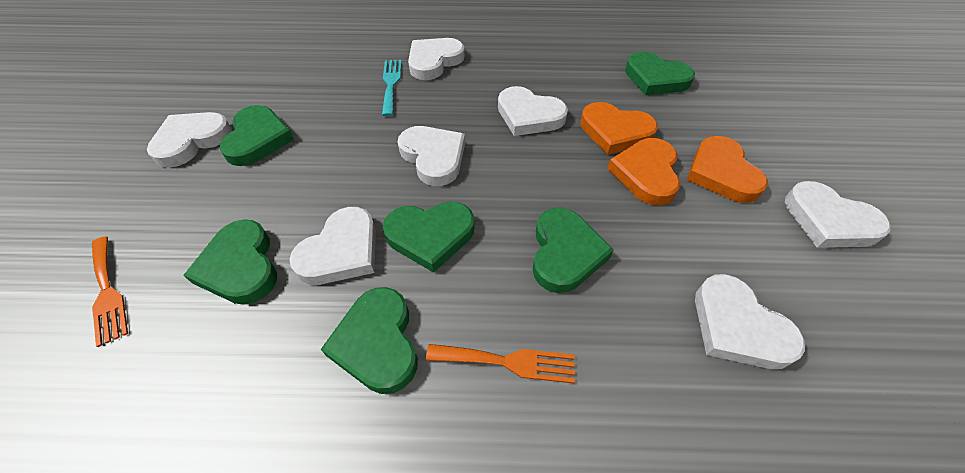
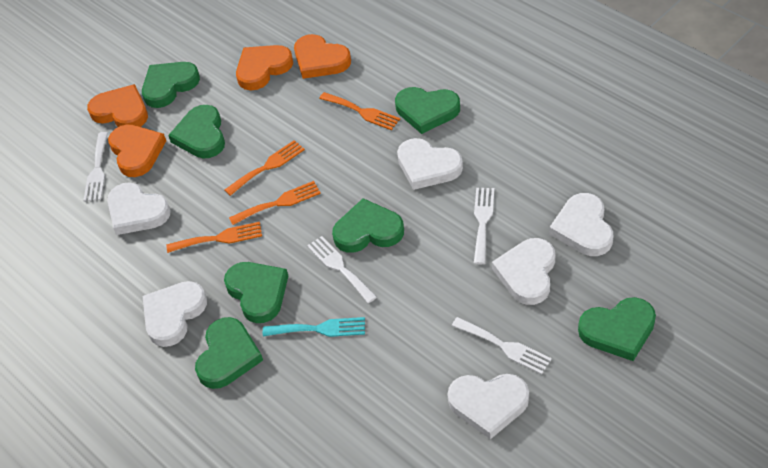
green heart: 6 -> 7
orange fork: 2 -> 4
orange heart: 3 -> 4
white fork: 0 -> 4
white heart: 7 -> 6

